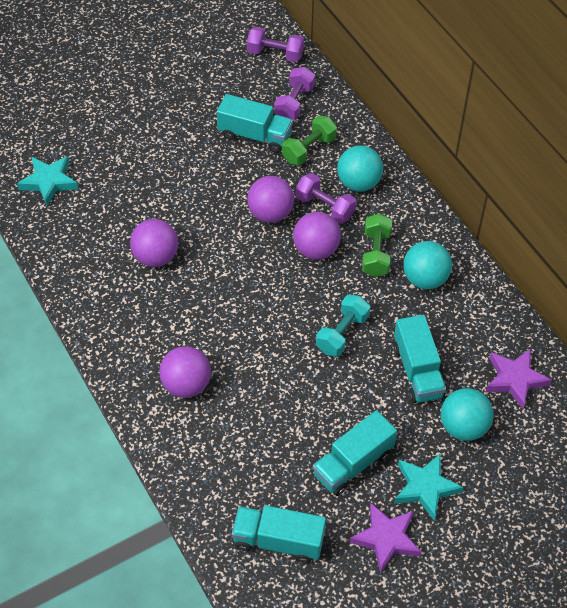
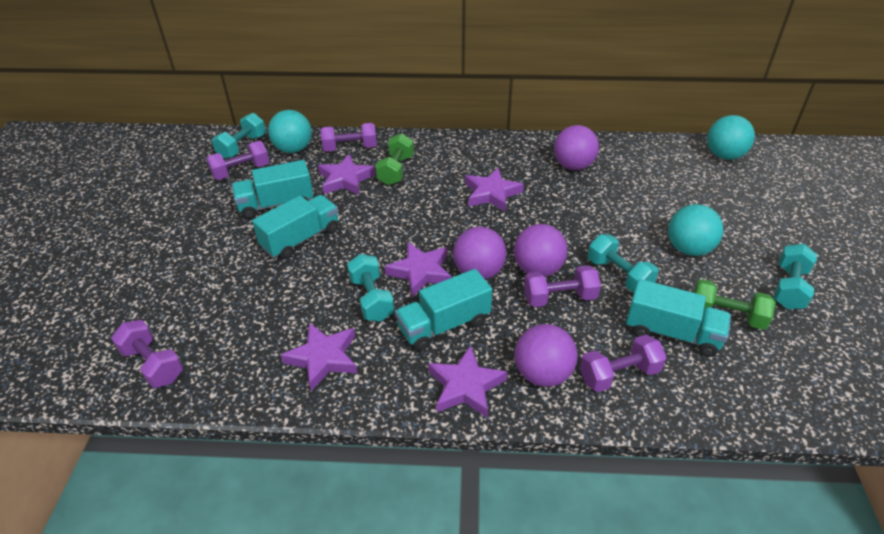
purple dumbbell: 3 -> 5
purple star: 2 -> 5
turquoise dumbbell: 1 -> 4
turquoise star: 2 -> 0

